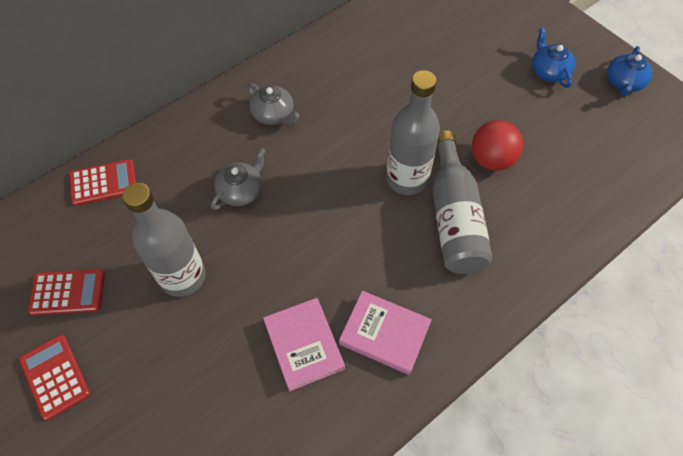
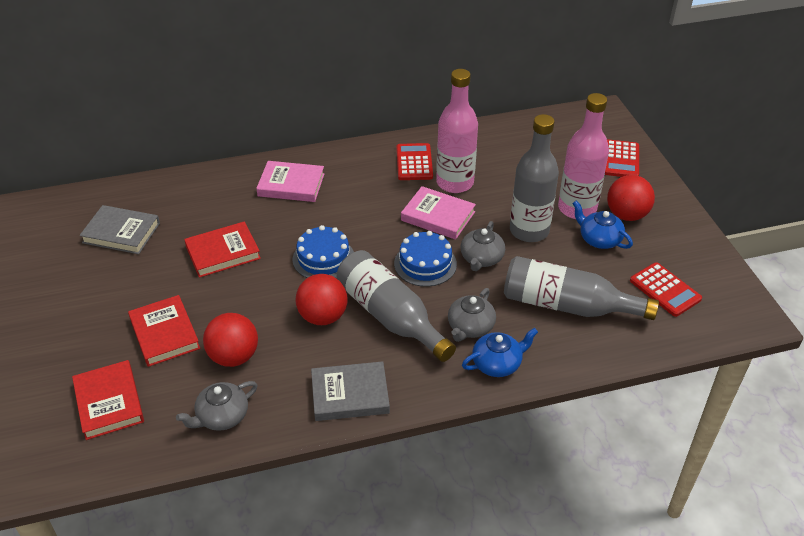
blue cake: 0 -> 2
grey book: 0 -> 2
grey teapot: 2 -> 3
pink bottle: 0 -> 2
red ball: 1 -> 3
red book: 0 -> 3

